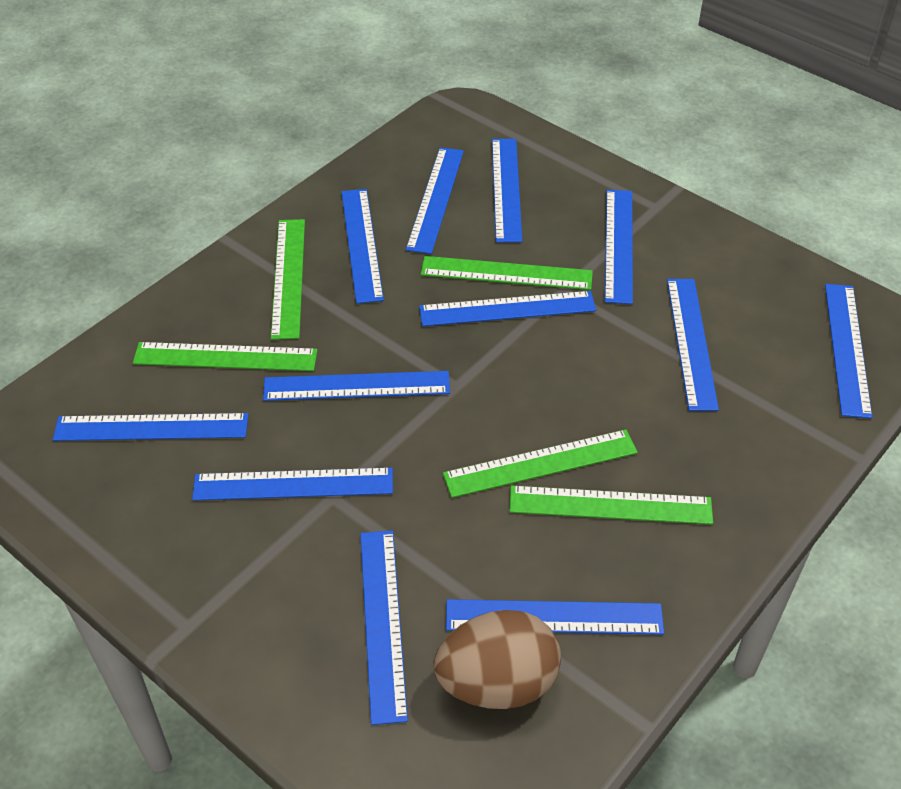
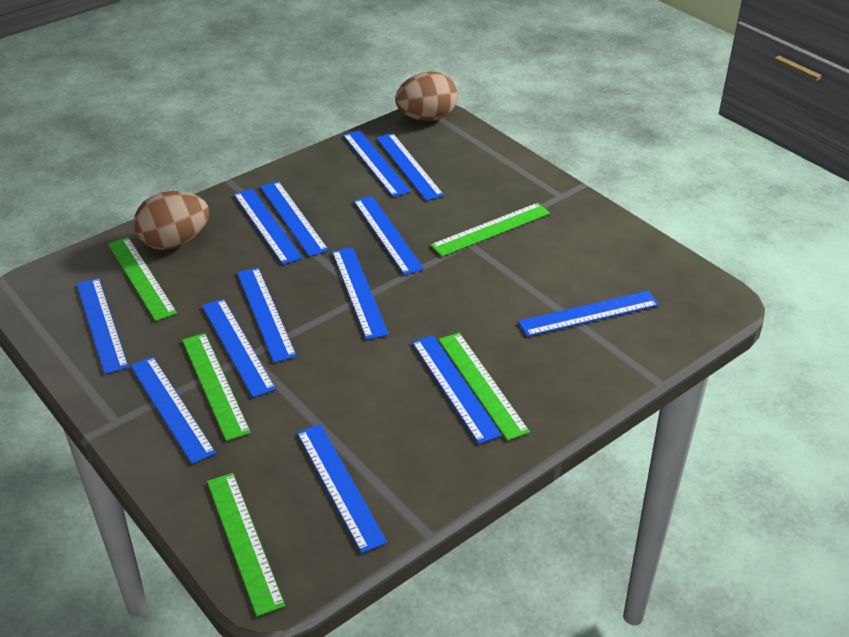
blue ruler: 12 -> 13
brown egg: 1 -> 2

